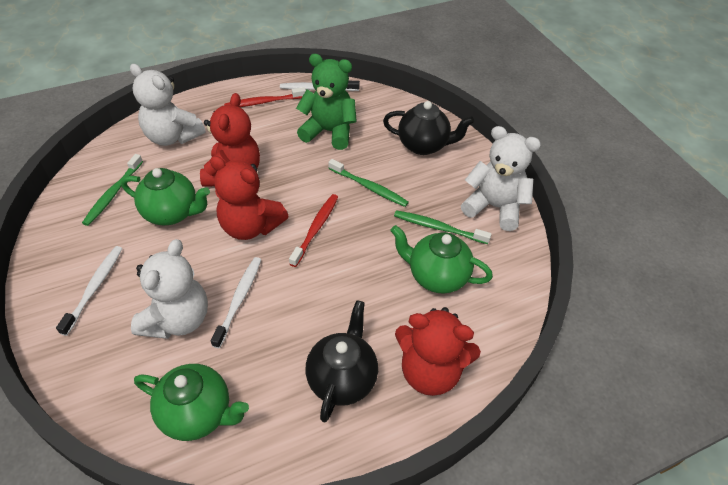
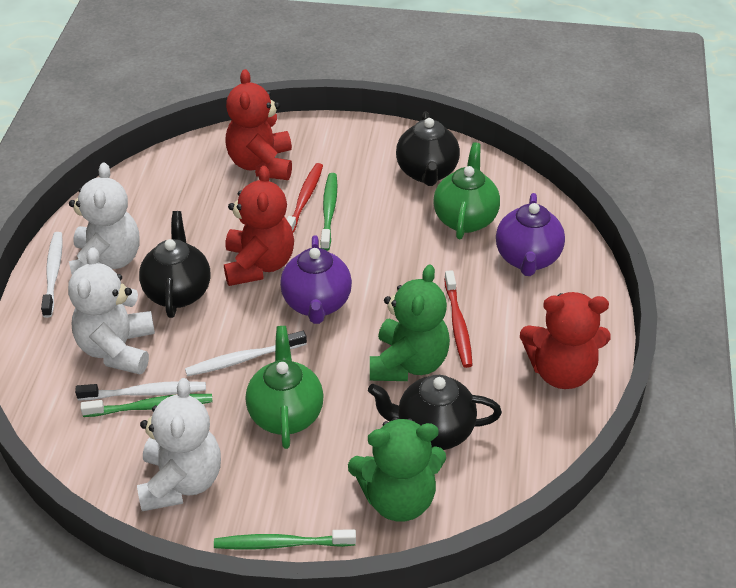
black teapot: 2 -> 3
green teapot: 3 -> 2
green teddy bear: 1 -> 2
purple teapot: 0 -> 2

